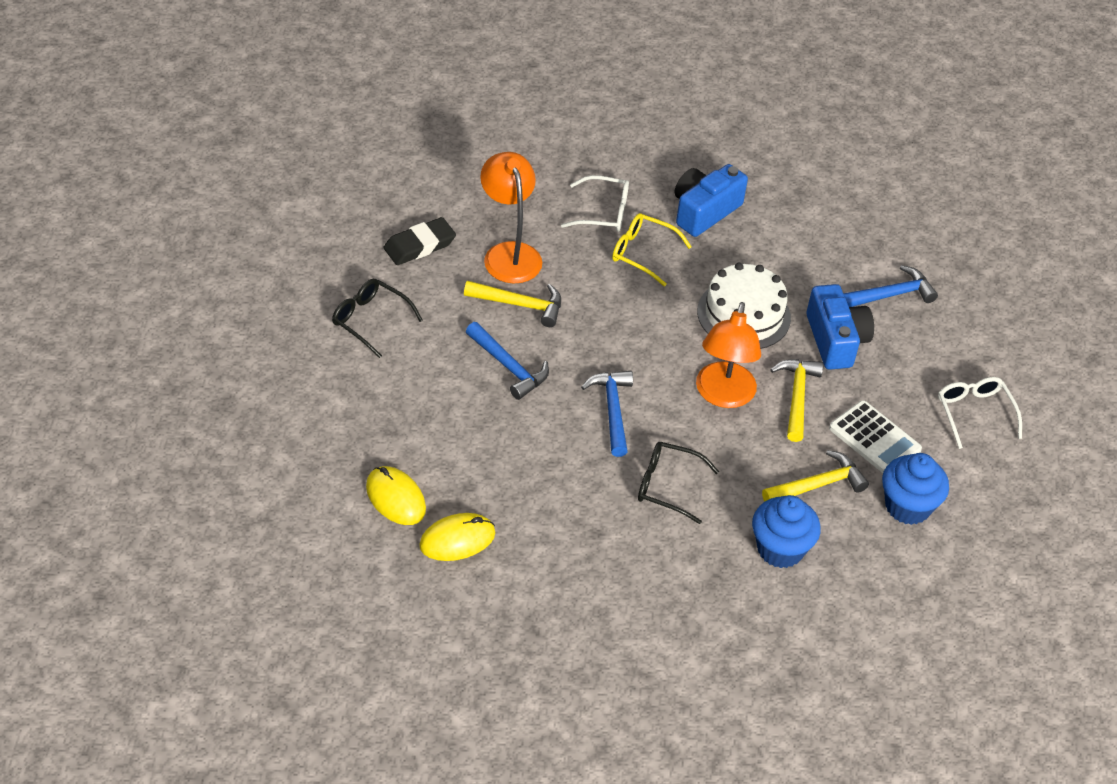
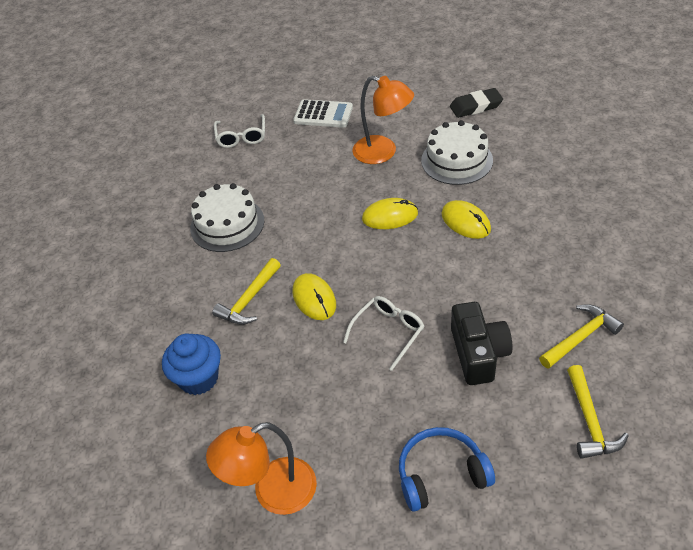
black camera: 0 -> 1
black glasses: 2 -> 0
blue camera: 2 -> 0
blue cupcake: 2 -> 1
blue hammer: 3 -> 0
blue headphones: 0 -> 1
white cake: 1 -> 2
yellow glasses: 1 -> 0
yellow mouse: 2 -> 3

